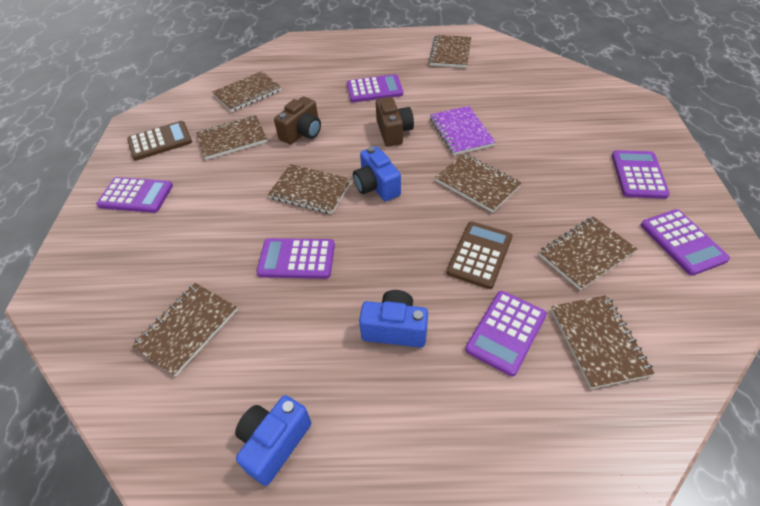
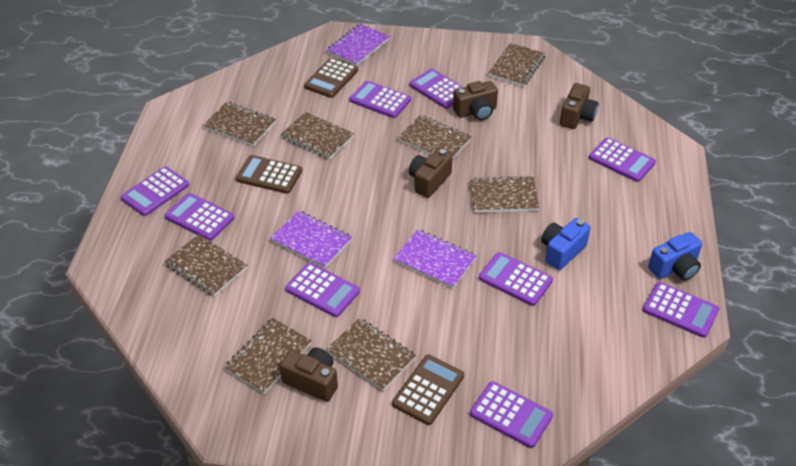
blue camera: 3 -> 2
brown calculator: 2 -> 3
brown camera: 2 -> 4
purple calculator: 6 -> 9
purple notebook: 1 -> 3

